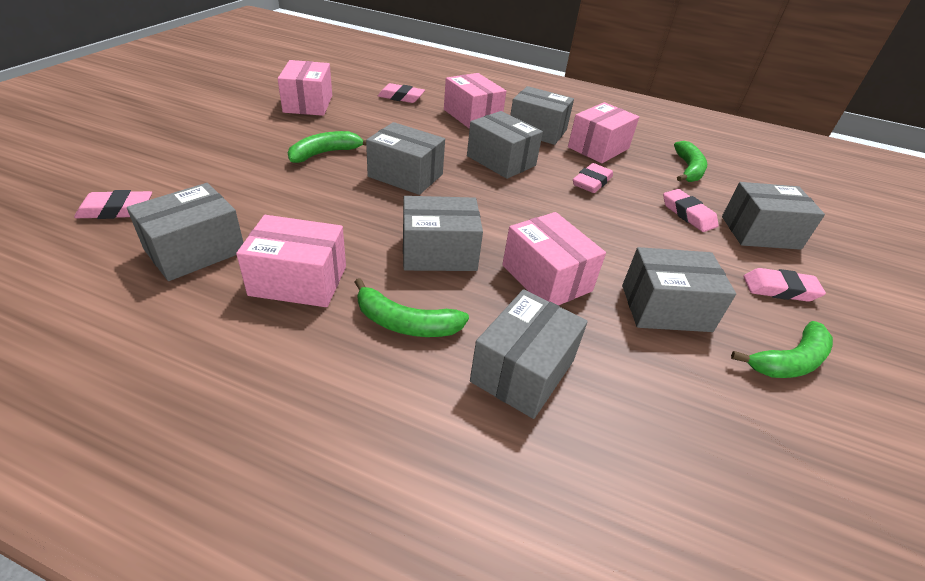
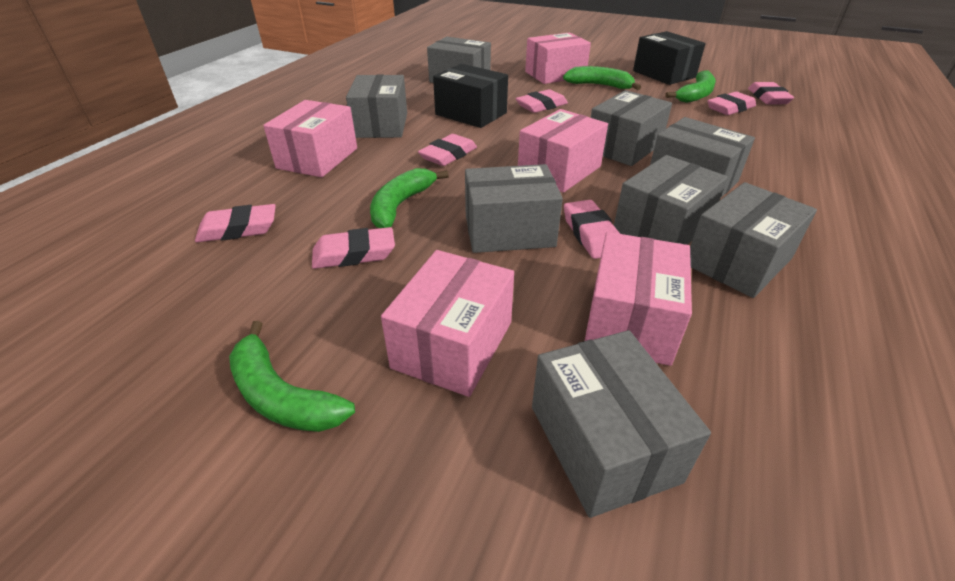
black box: 0 -> 2
pink eraser: 5 -> 7

